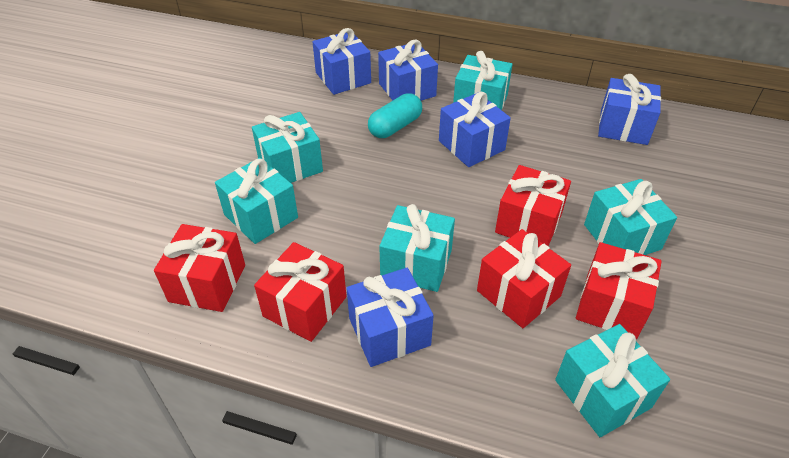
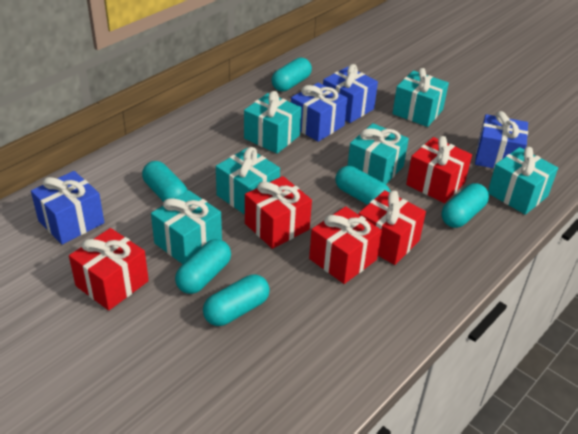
blue gift: 5 -> 4
turquoise capsule: 1 -> 6

